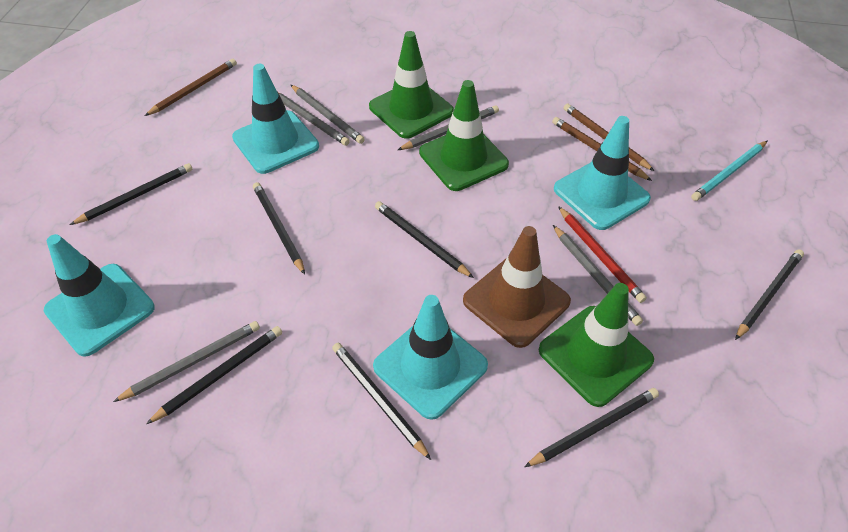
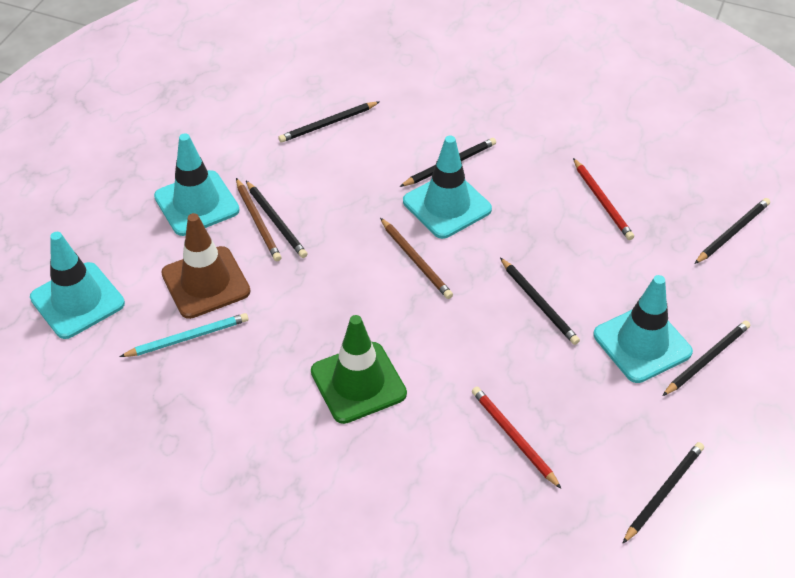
brown pencil: 3 -> 2
green traffic cone: 3 -> 1
grey pencil: 5 -> 0
red pencil: 1 -> 2

